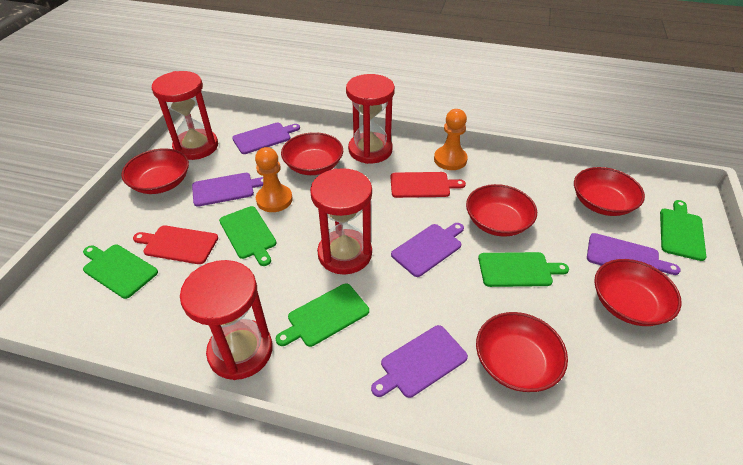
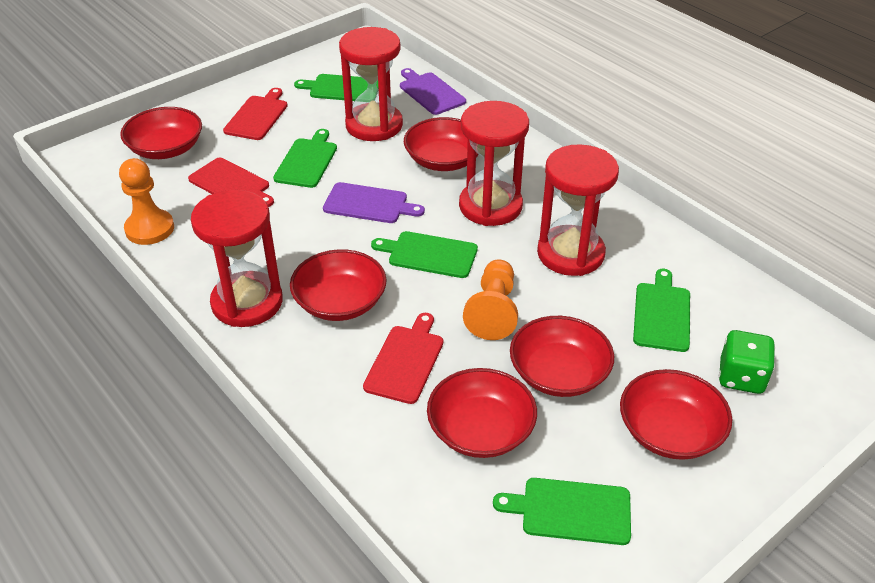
green dice: 0 -> 1
purple cutting board: 5 -> 2
red cutting board: 2 -> 3

